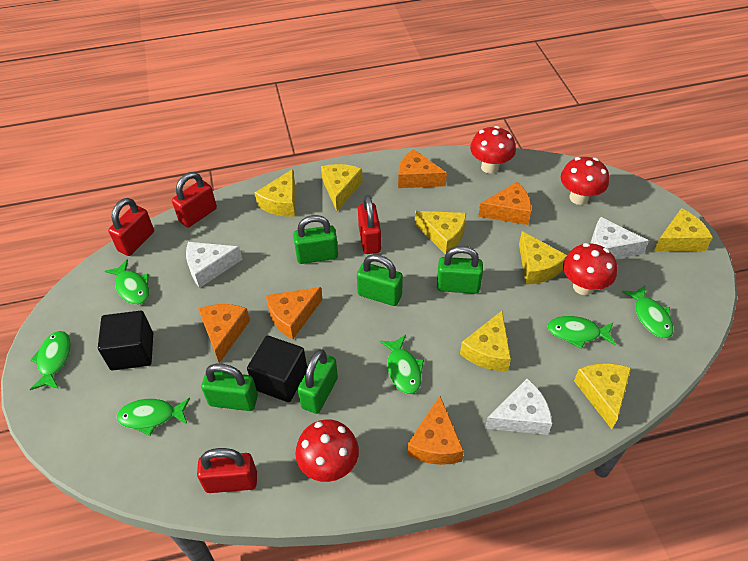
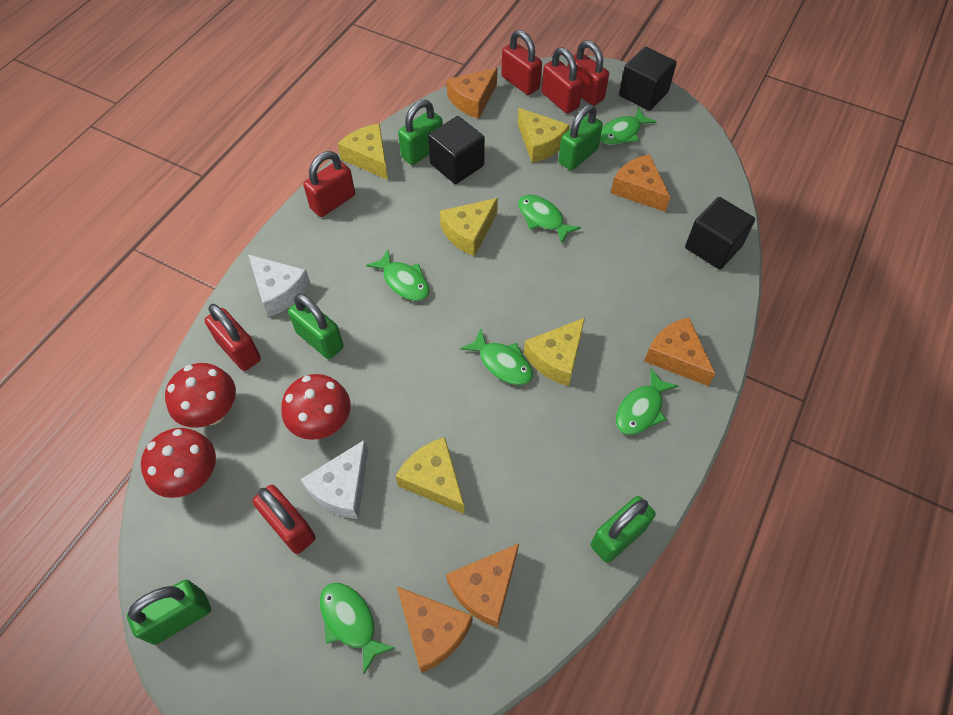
black cube: 2 -> 3
red mushroom: 4 -> 3
red padlock: 4 -> 6
white cheese: 3 -> 2
yellow cheese: 7 -> 5

